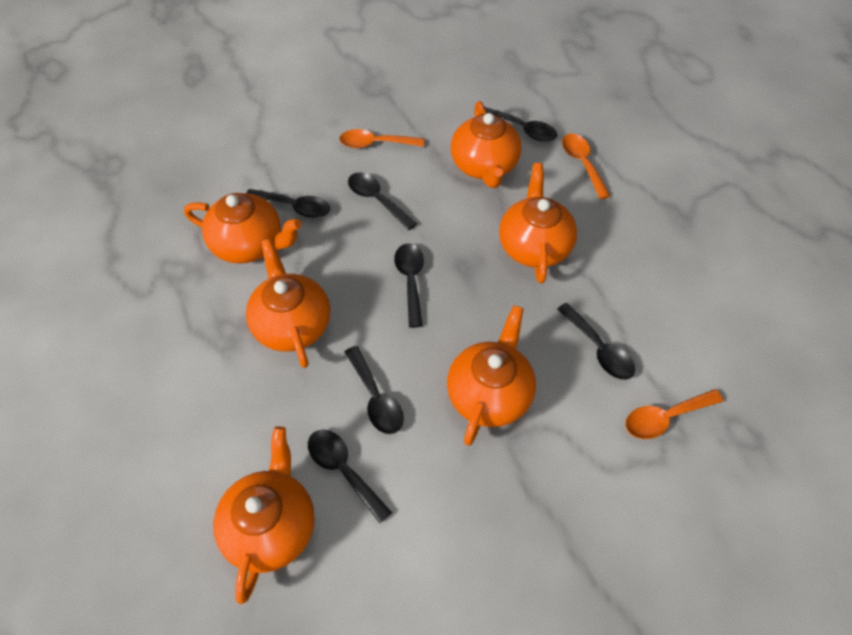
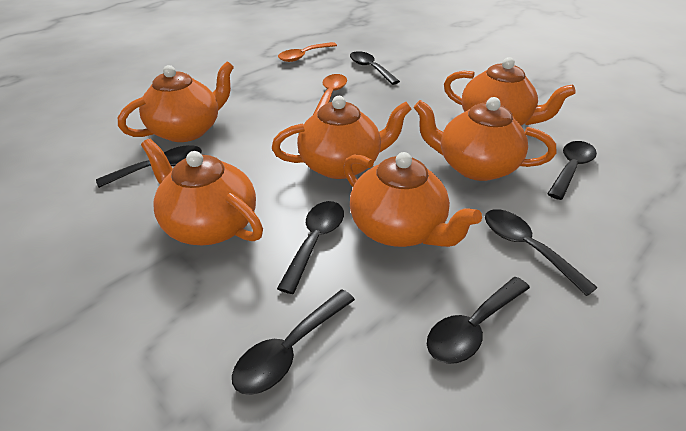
orange spoon: 3 -> 2

